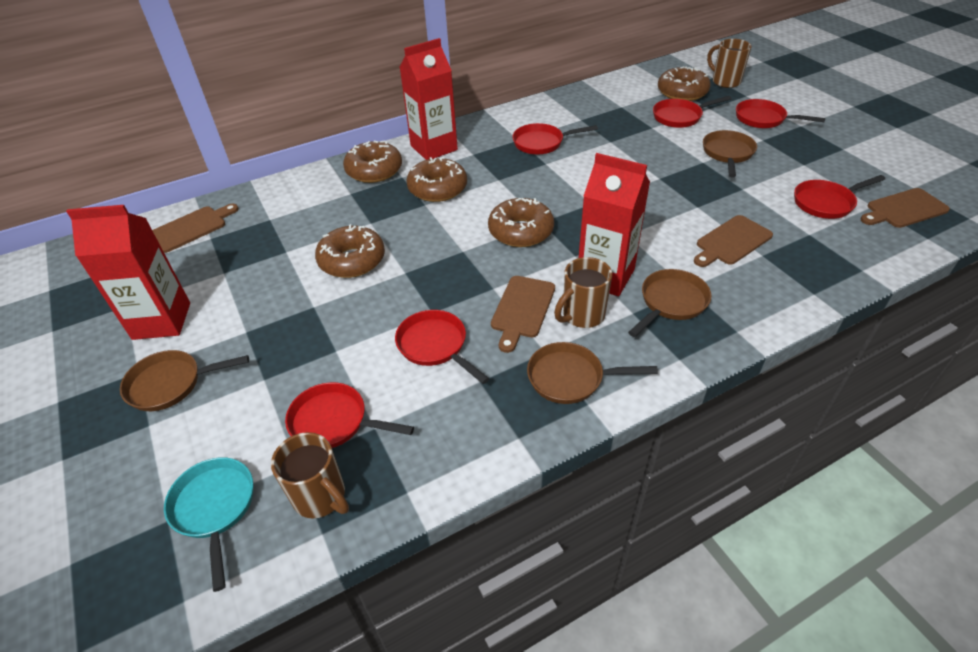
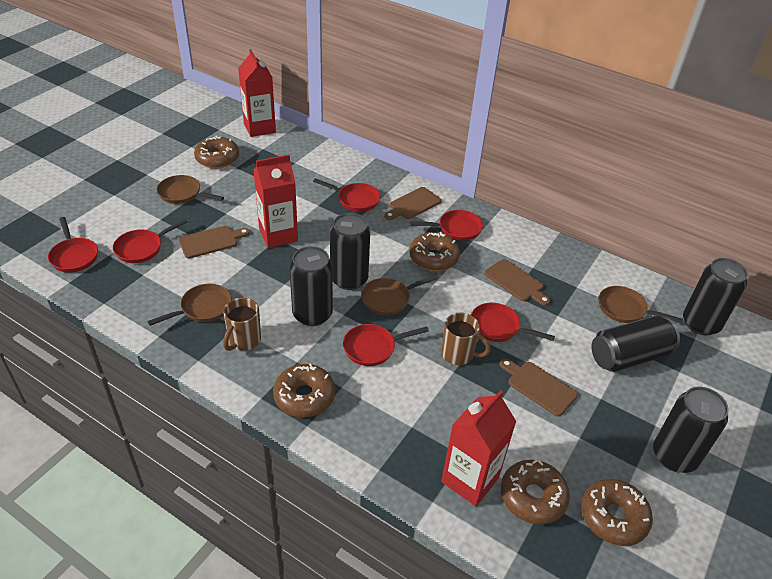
black can: 0 -> 5
brown mug: 3 -> 2
turquoise pan: 1 -> 0

